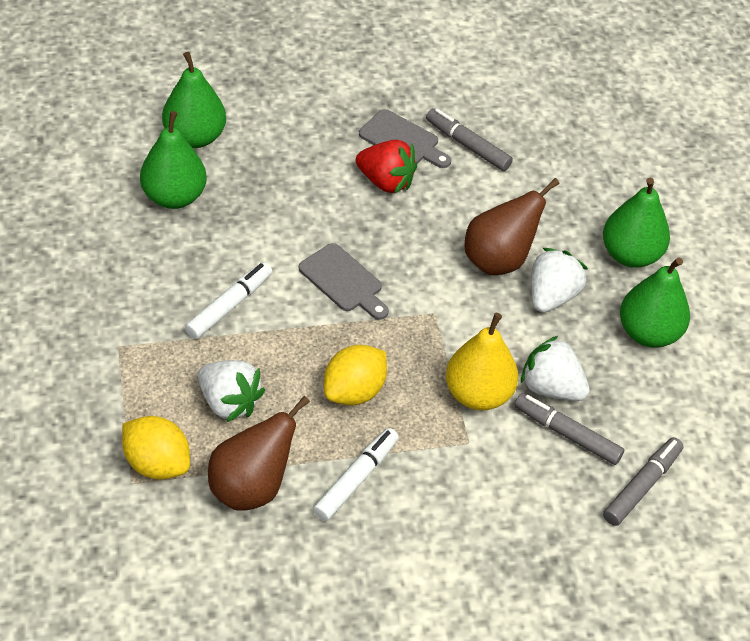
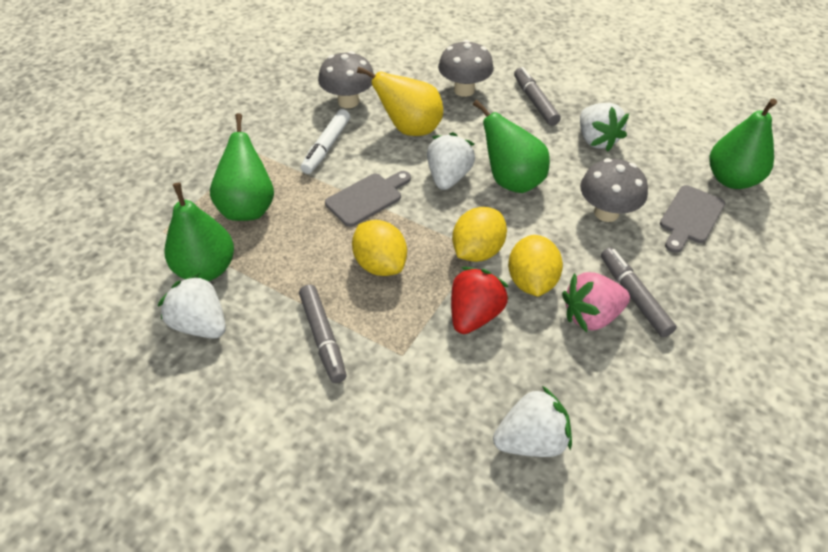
brown pear: 2 -> 0
grey mushroom: 0 -> 3
pink strawberry: 0 -> 1
white marker: 2 -> 1
white strawberry: 3 -> 4
yellow lemon: 2 -> 3

